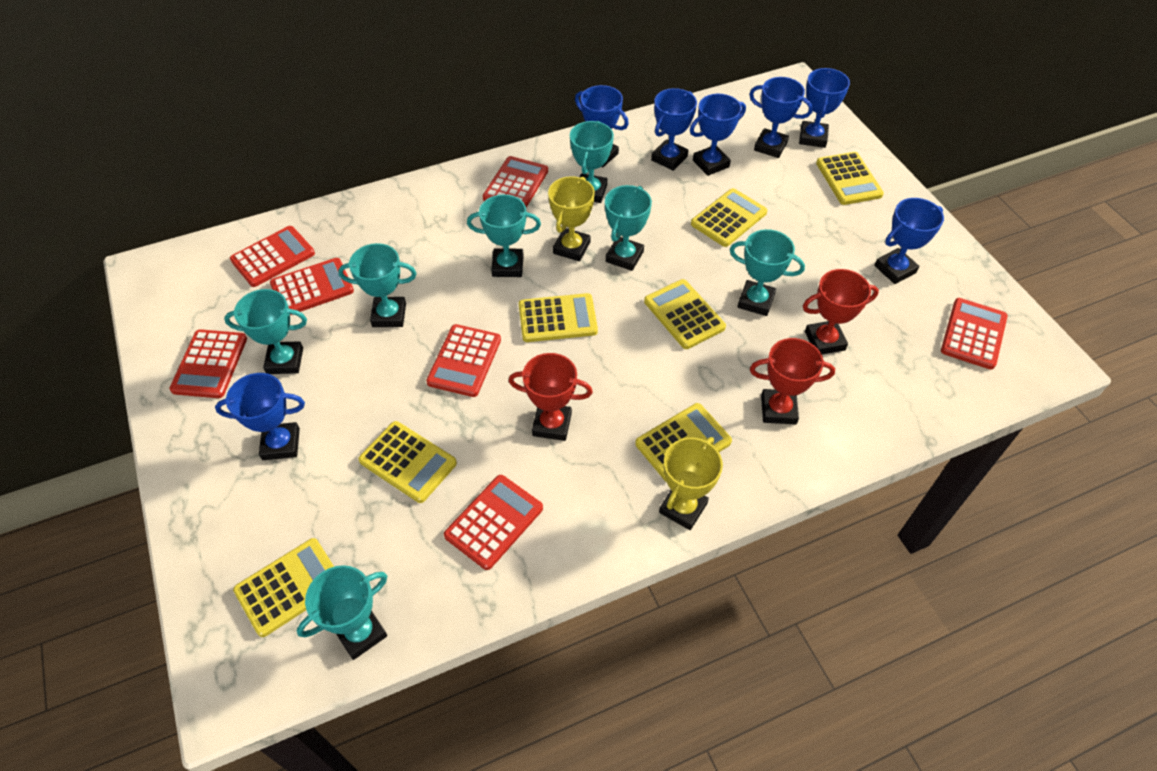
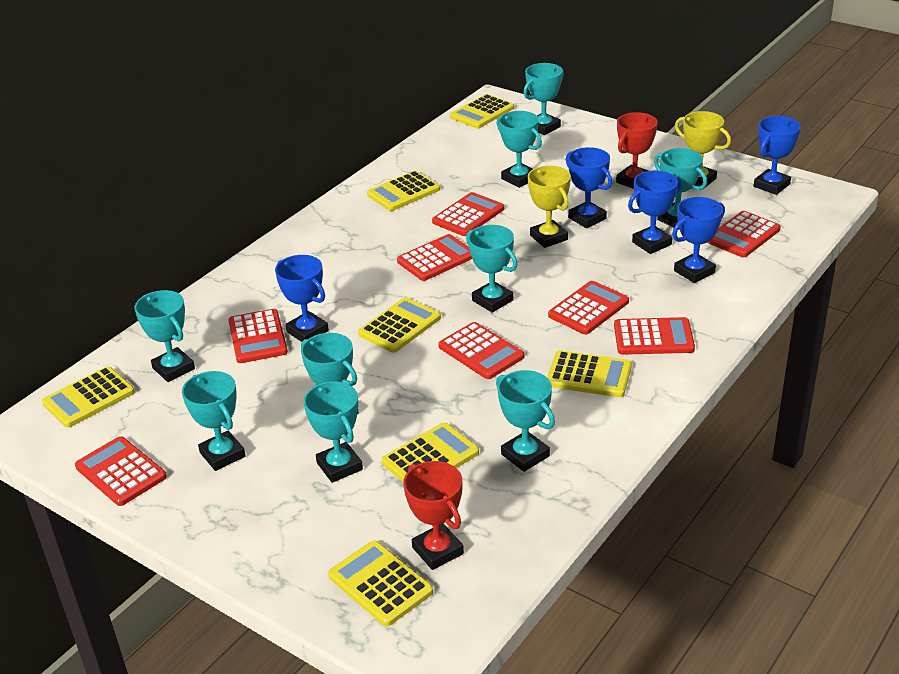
blue trophy: 7 -> 5
red calculator: 7 -> 8
red trophy: 3 -> 2
turquoise trophy: 7 -> 9

